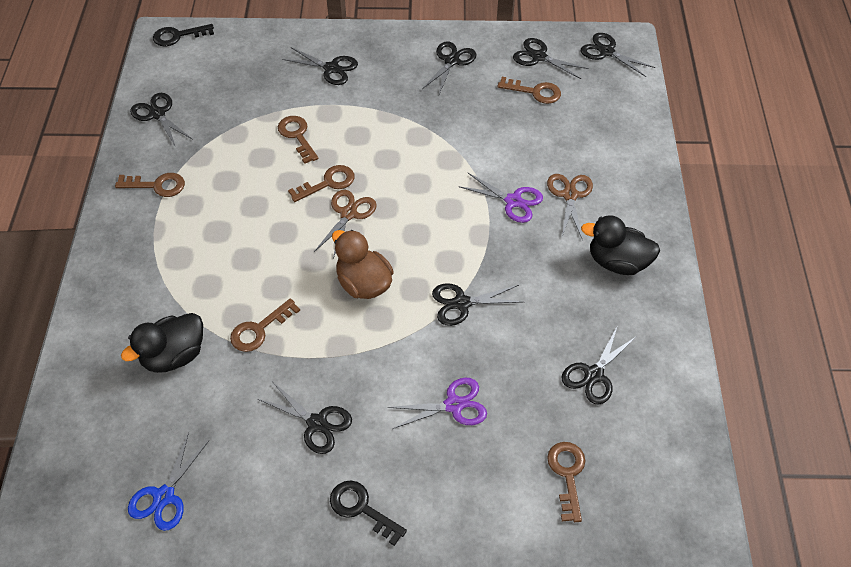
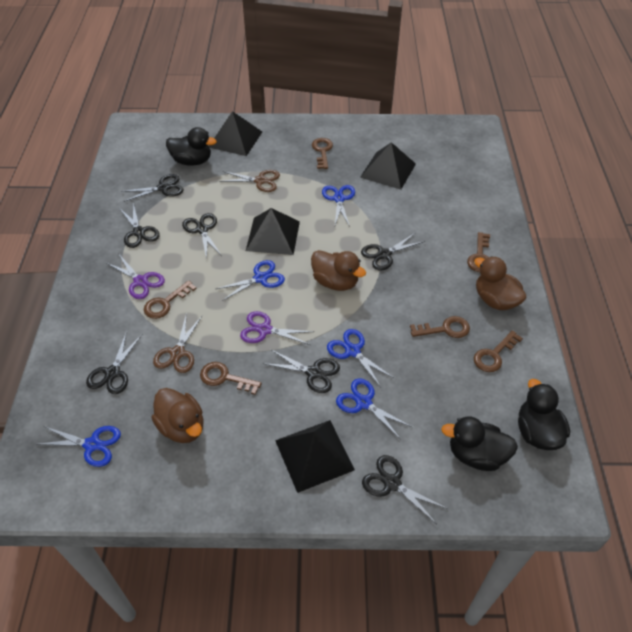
black duck: 2 -> 3
black key: 2 -> 0
black pyramid: 0 -> 4
black scissors: 8 -> 7
blue scissors: 1 -> 5
brown duck: 1 -> 3

